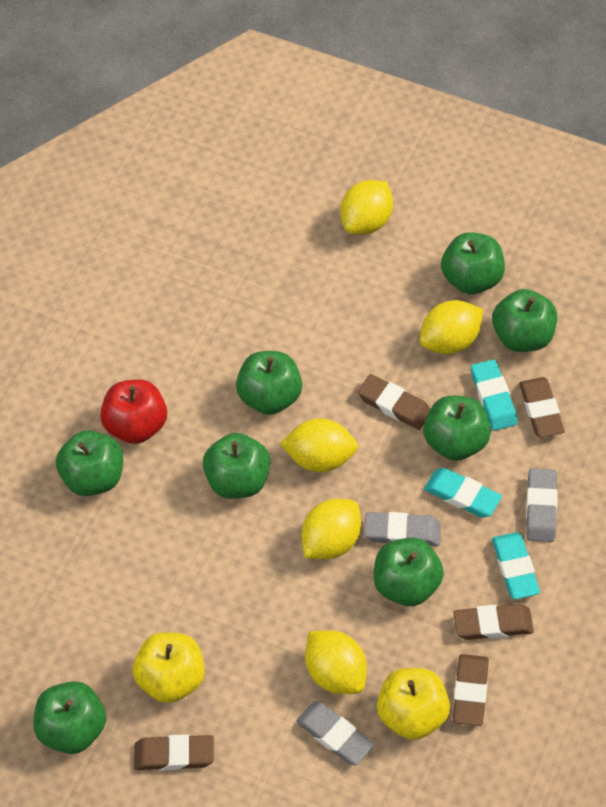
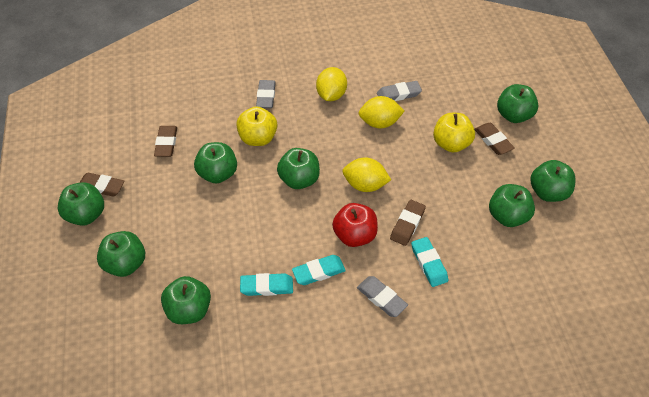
brown eraser: 5 -> 4
yellow lemon: 5 -> 3

